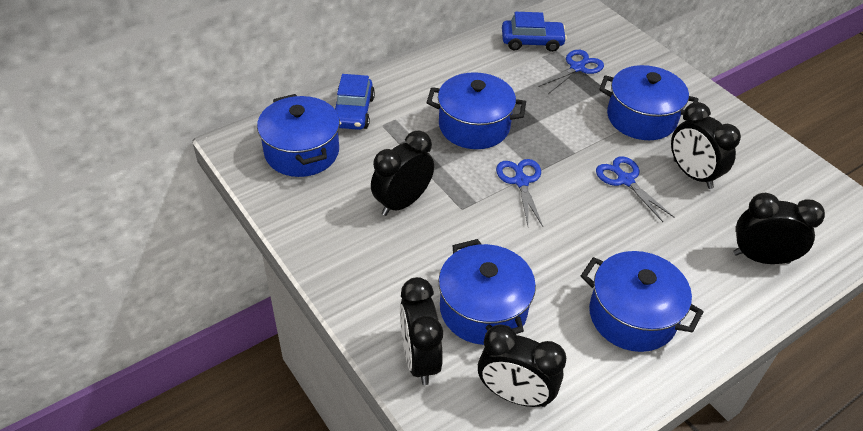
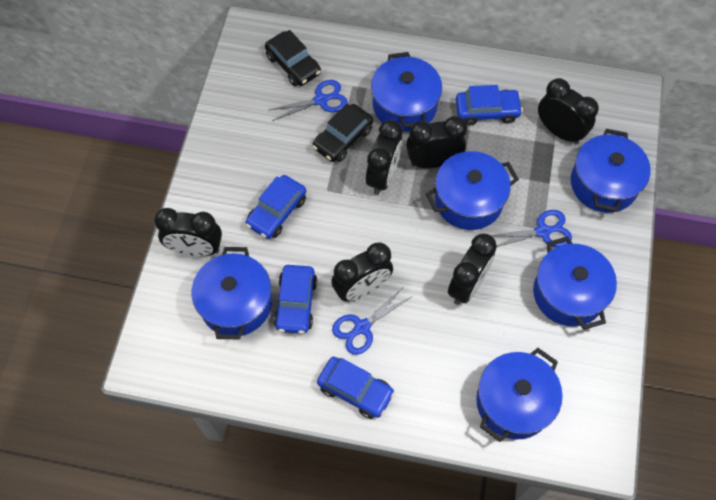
black car: 0 -> 2
black clock: 5 -> 6
blue car: 2 -> 4
blue pot: 5 -> 6

